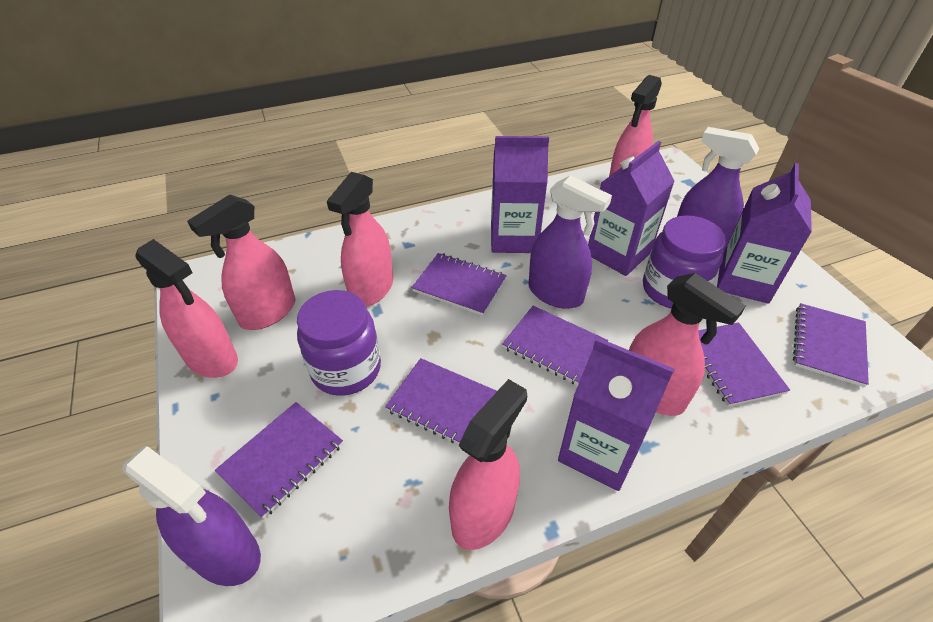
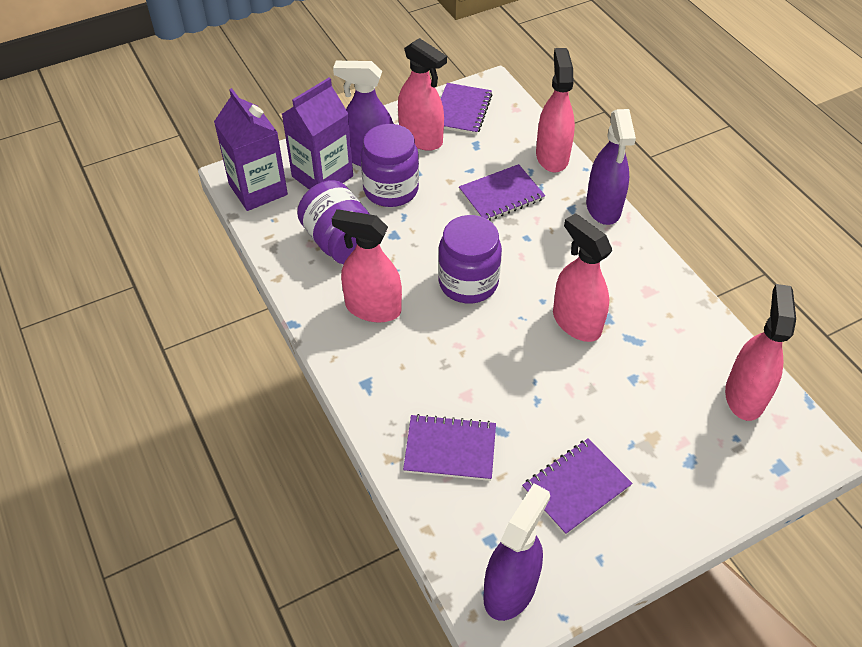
pink spray bottle: 6 -> 5
purple carton: 4 -> 2
purple jar: 2 -> 3
purple notebook: 6 -> 4

